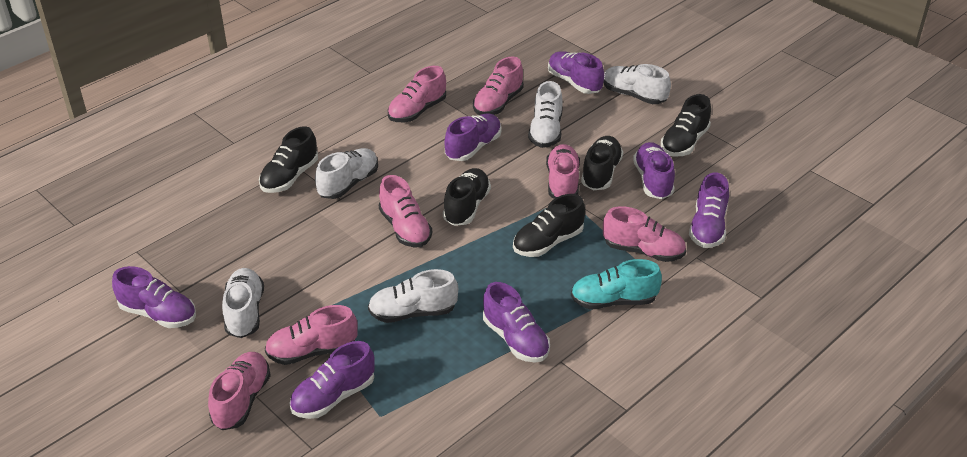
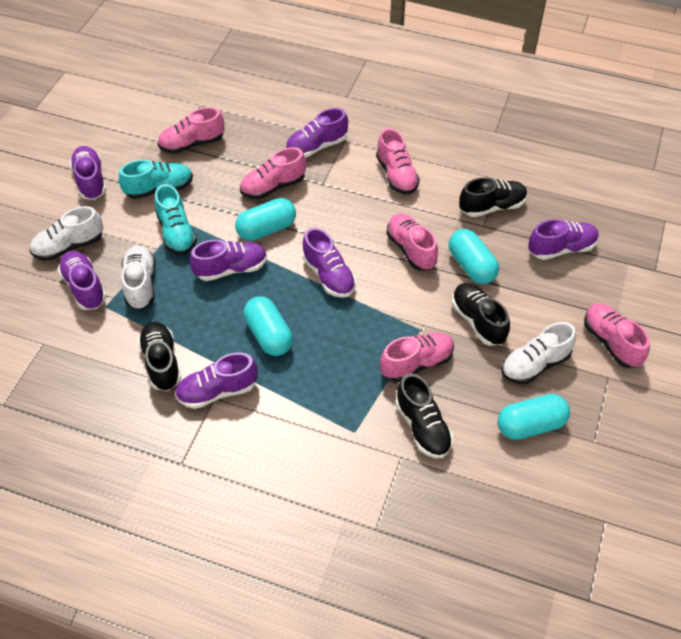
black shoe: 5 -> 4
pink shoe: 7 -> 6
turquoise capsule: 0 -> 4
turquoise shoe: 1 -> 2
white shoe: 5 -> 3

